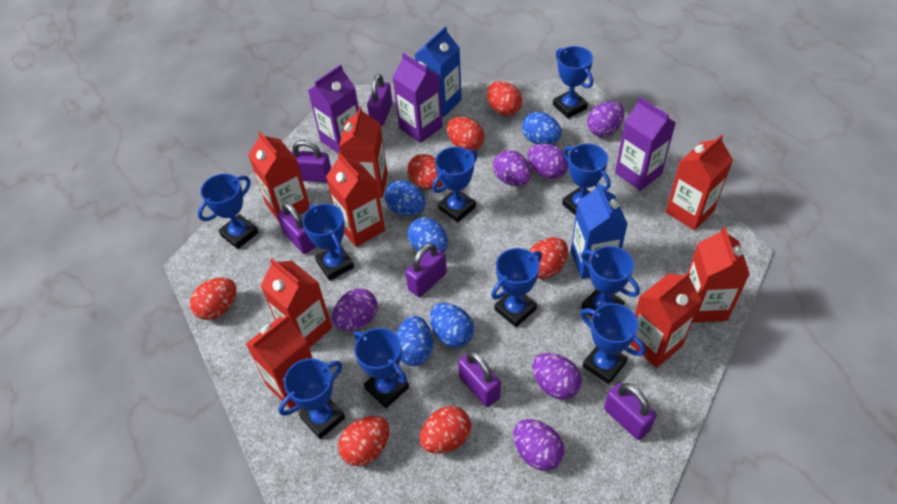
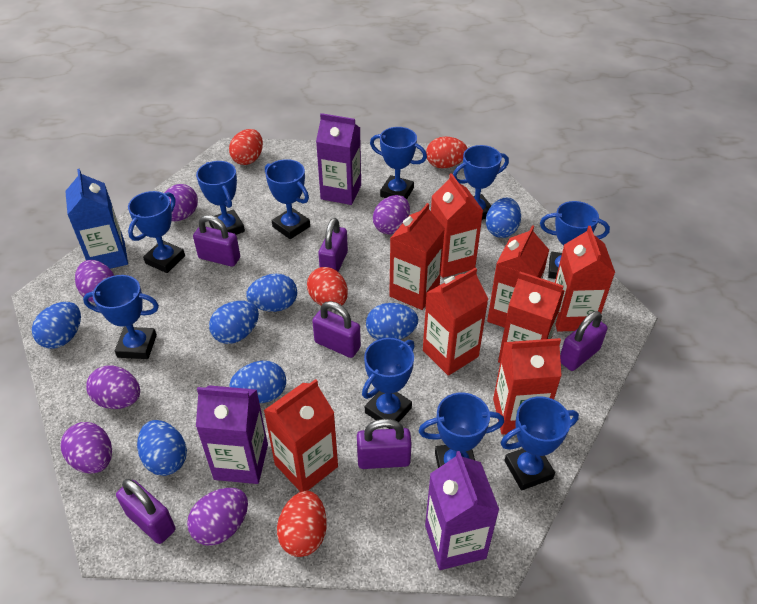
blue carton: 2 -> 1
blue egg: 5 -> 7
red egg: 7 -> 4

